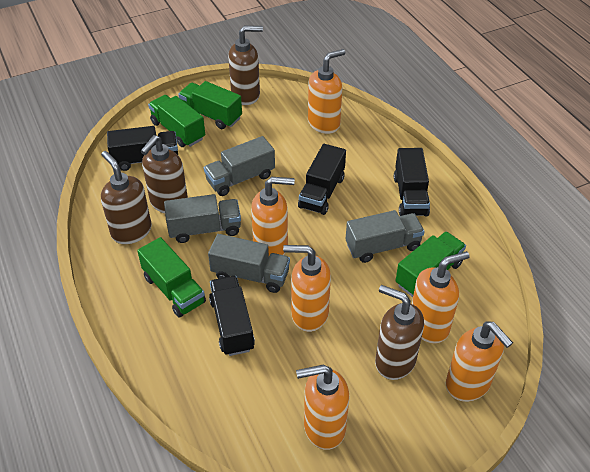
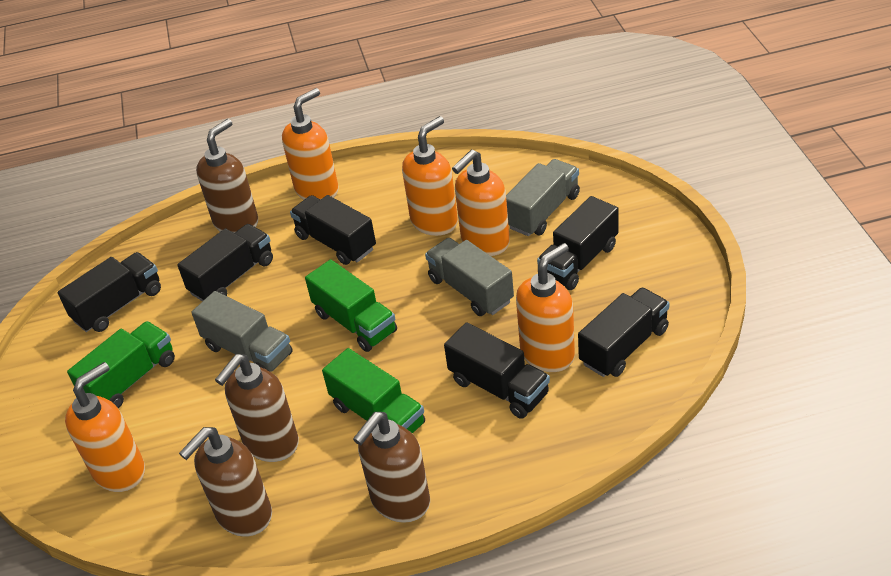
black truck: 4 -> 6
green truck: 4 -> 3
grey truck: 4 -> 3
orange soap dispenser: 6 -> 5

